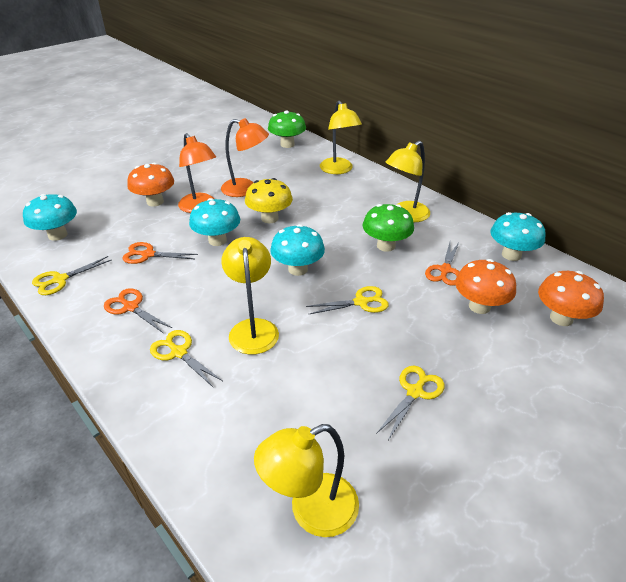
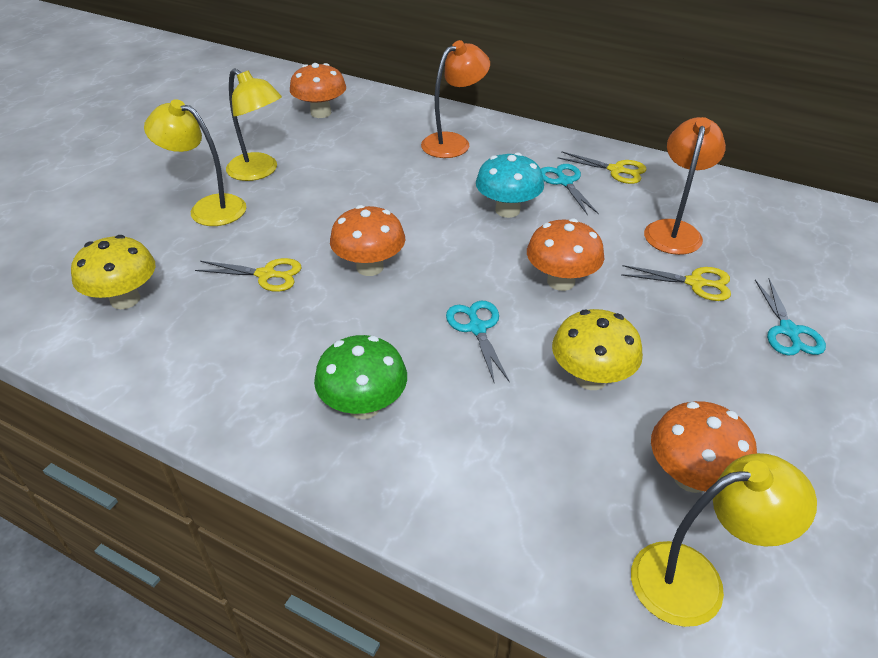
green mushroom: 2 -> 1
orange mushroom: 3 -> 4
orange scissors: 3 -> 0
turquoise mushroom: 4 -> 1
turquoise scissors: 0 -> 3
yellow lamp: 4 -> 3
yellow mushroom: 1 -> 2
yellow scissors: 4 -> 3

